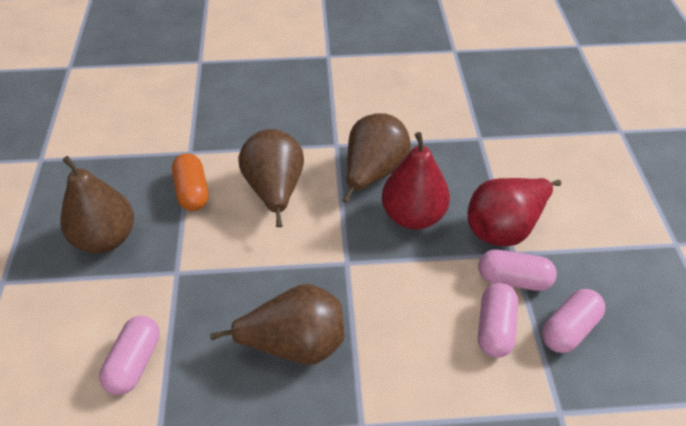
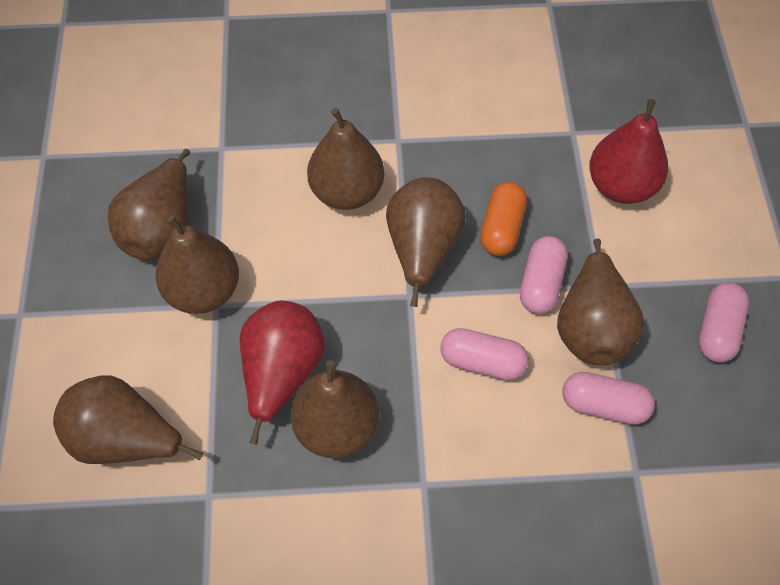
brown pear: 4 -> 7

